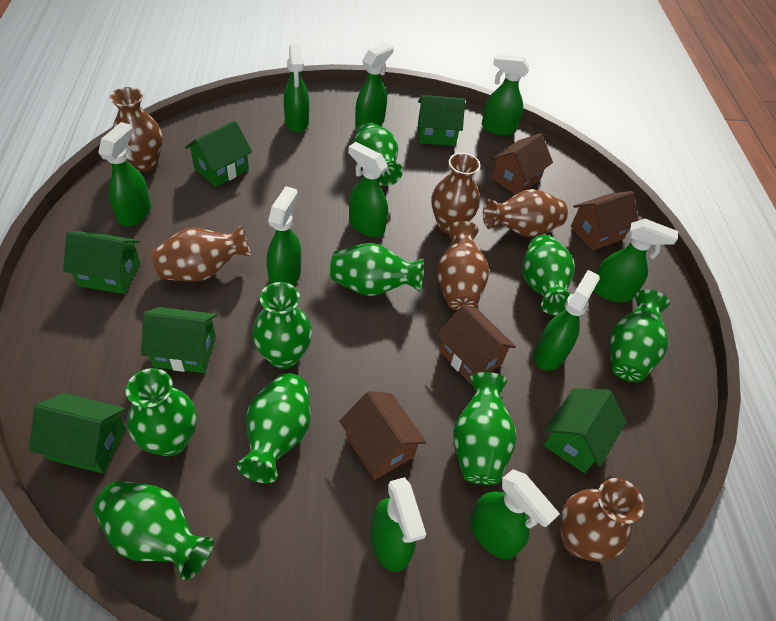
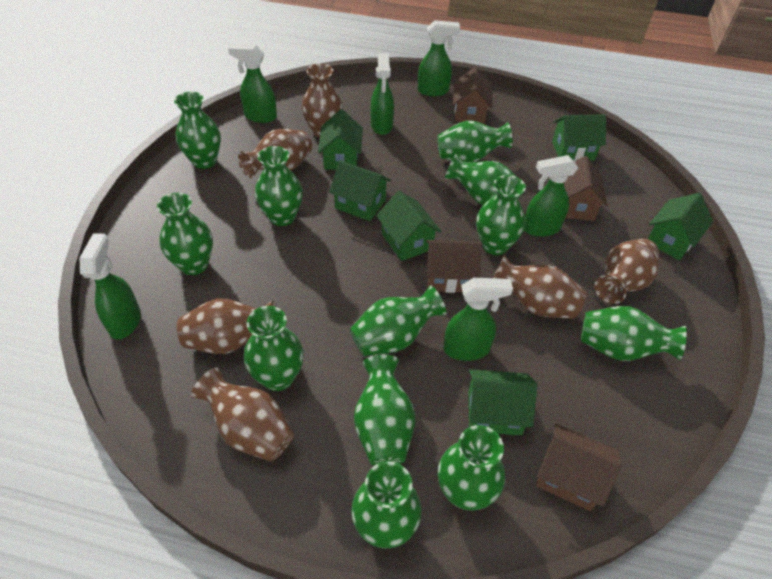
green spray bottle: 10 -> 6
green vase: 9 -> 12

